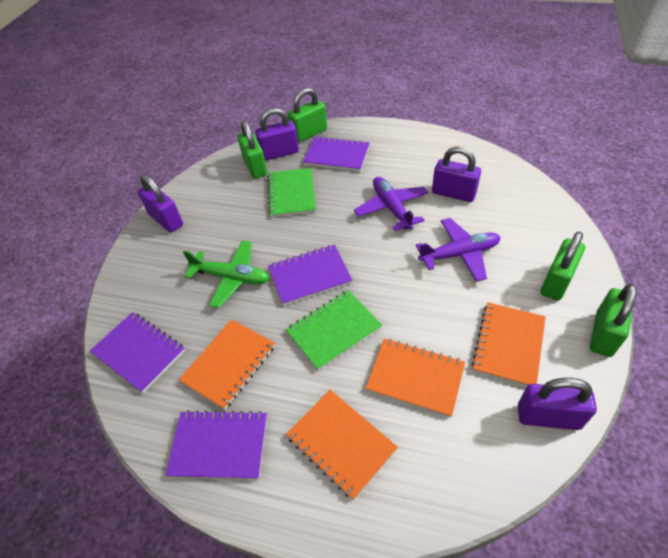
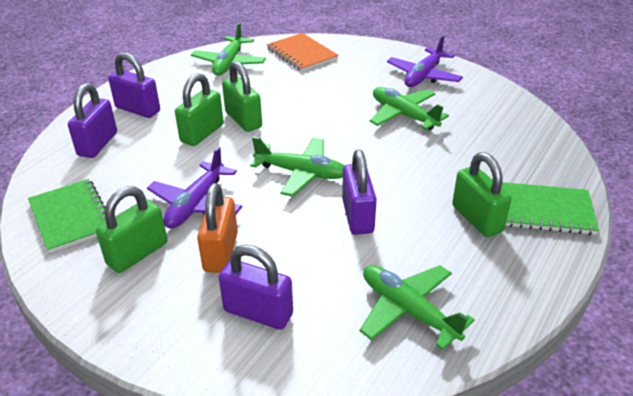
green plane: 1 -> 4
orange notebook: 4 -> 1
orange padlock: 0 -> 1
purple notebook: 4 -> 0

